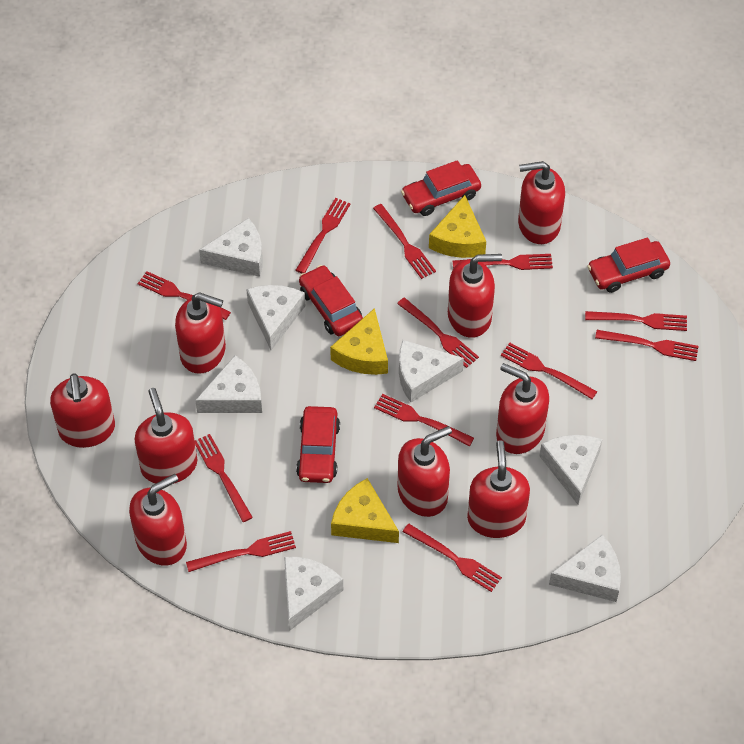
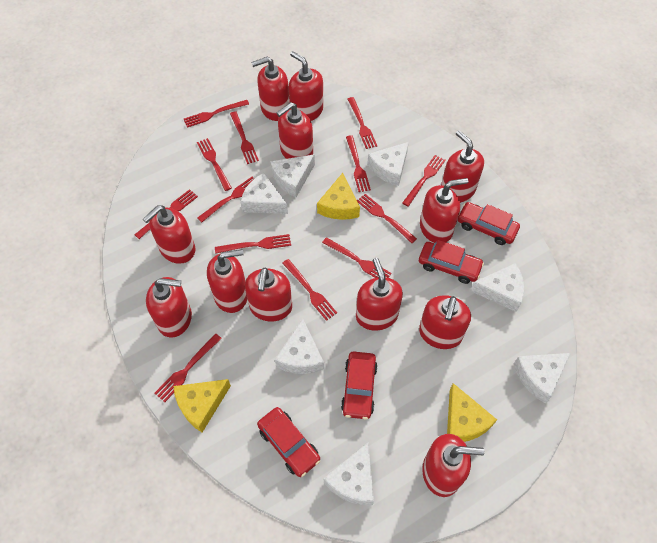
red fork: 12 -> 13
red soap dispenser: 9 -> 12

